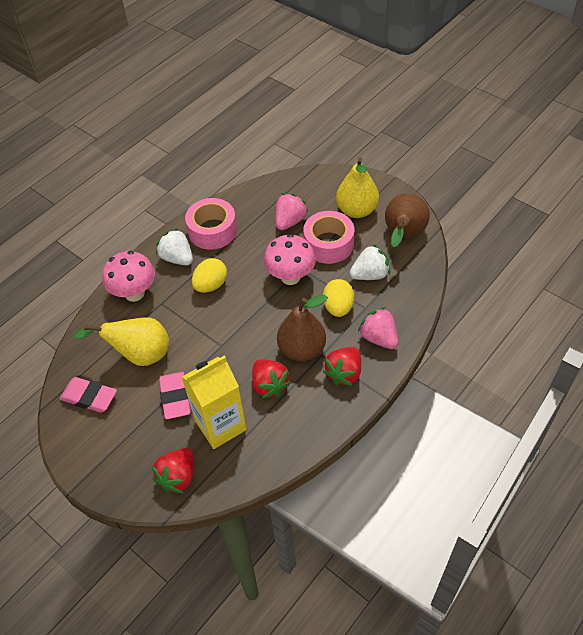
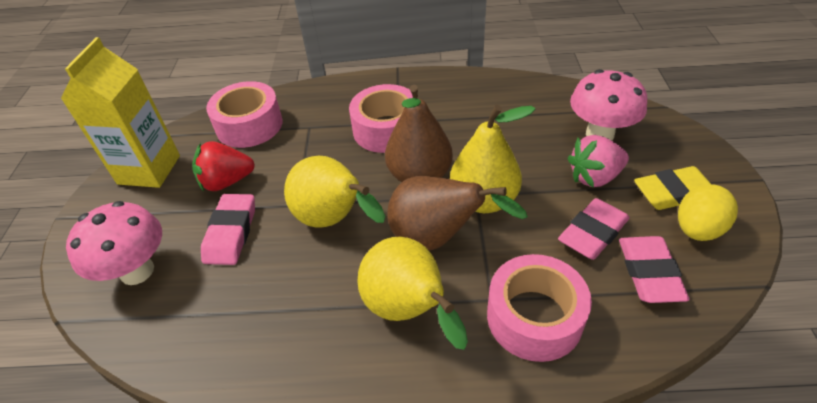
pink eraser: 2 -> 3
pink strawberry: 2 -> 1
pink tape: 2 -> 3
red strawberry: 3 -> 1
white strawberry: 2 -> 0
yellow egg: 2 -> 1
yellow eraser: 0 -> 1
yellow pear: 2 -> 3

